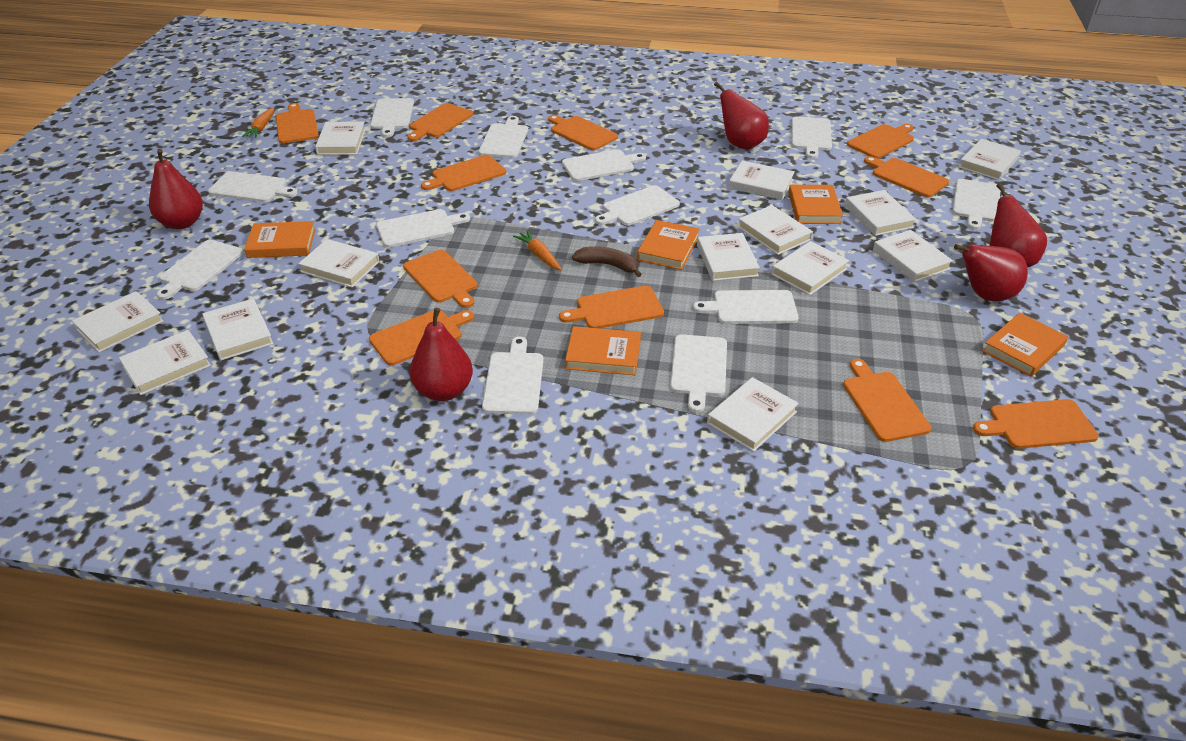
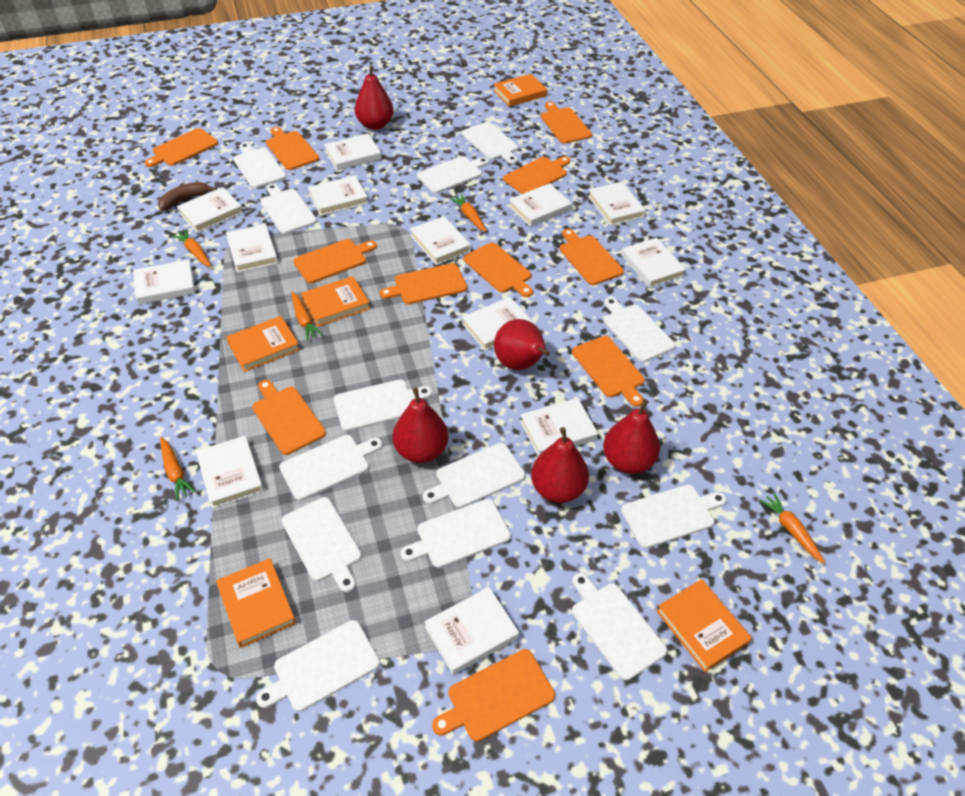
orange carrot: 2 -> 5
white cutting board: 12 -> 13

